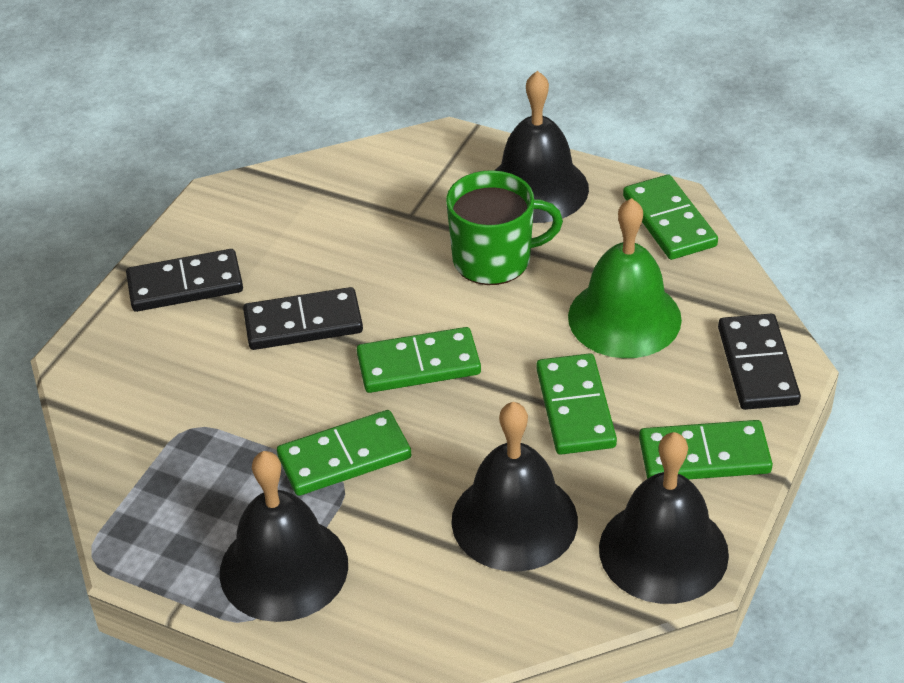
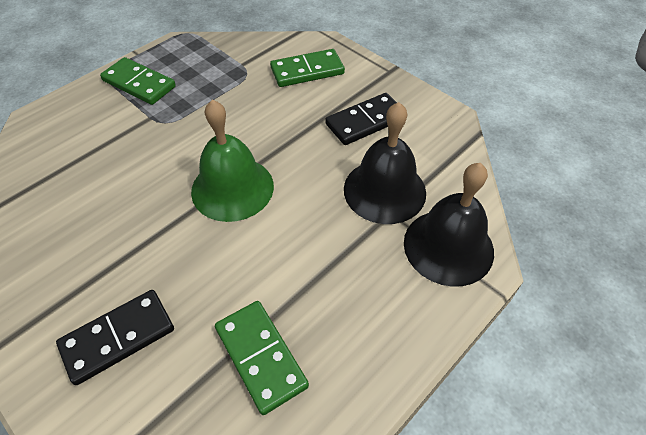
black bell: 4 -> 2
black domino: 3 -> 2
green domino: 5 -> 3
green mug: 1 -> 0

